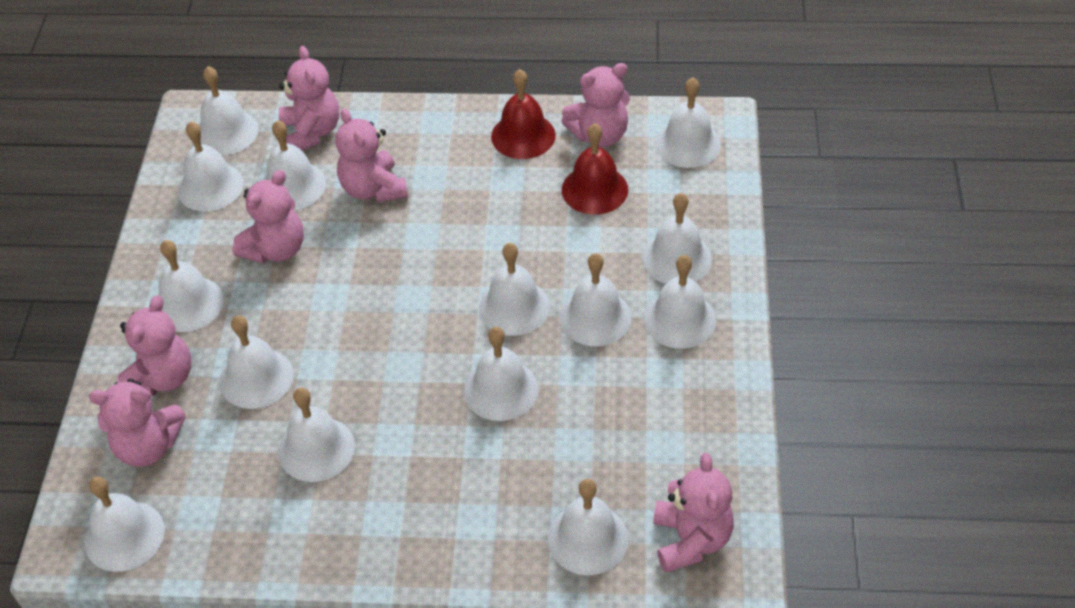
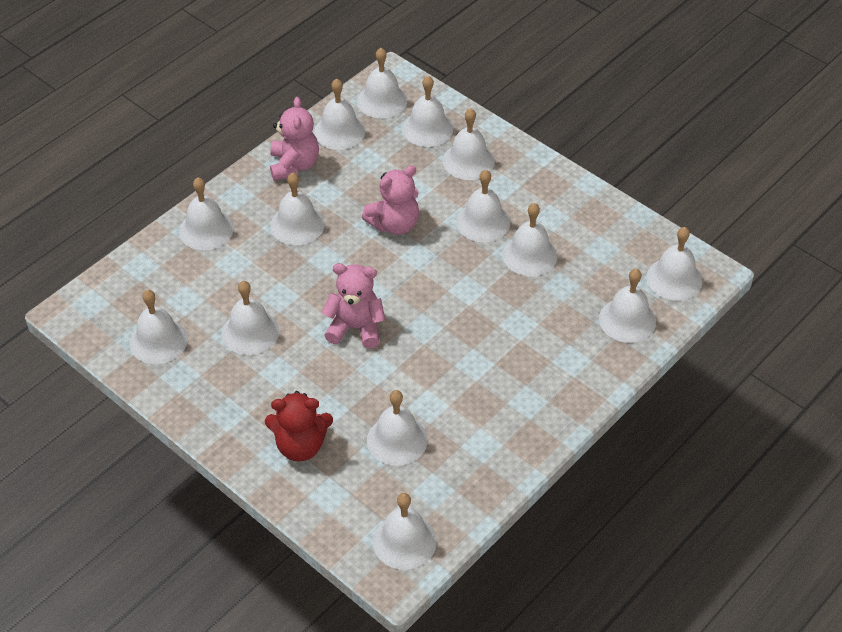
pink teddy bear: 7 -> 3
red bell: 2 -> 0
red teddy bear: 0 -> 1

